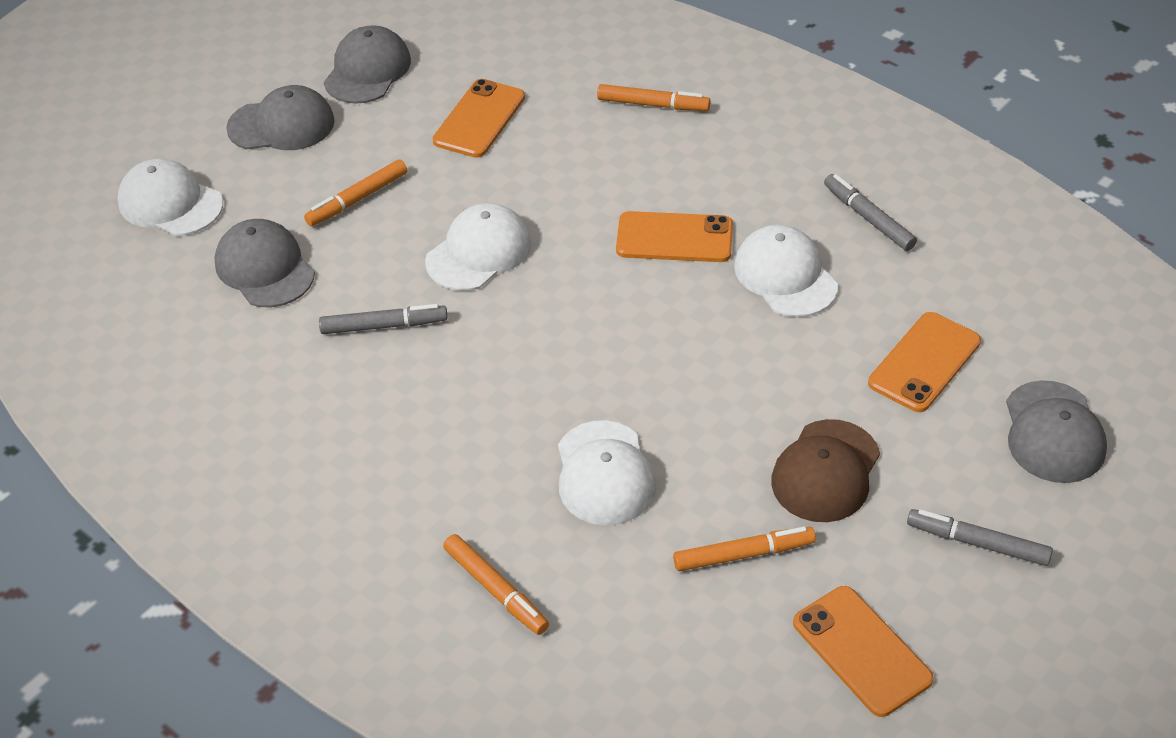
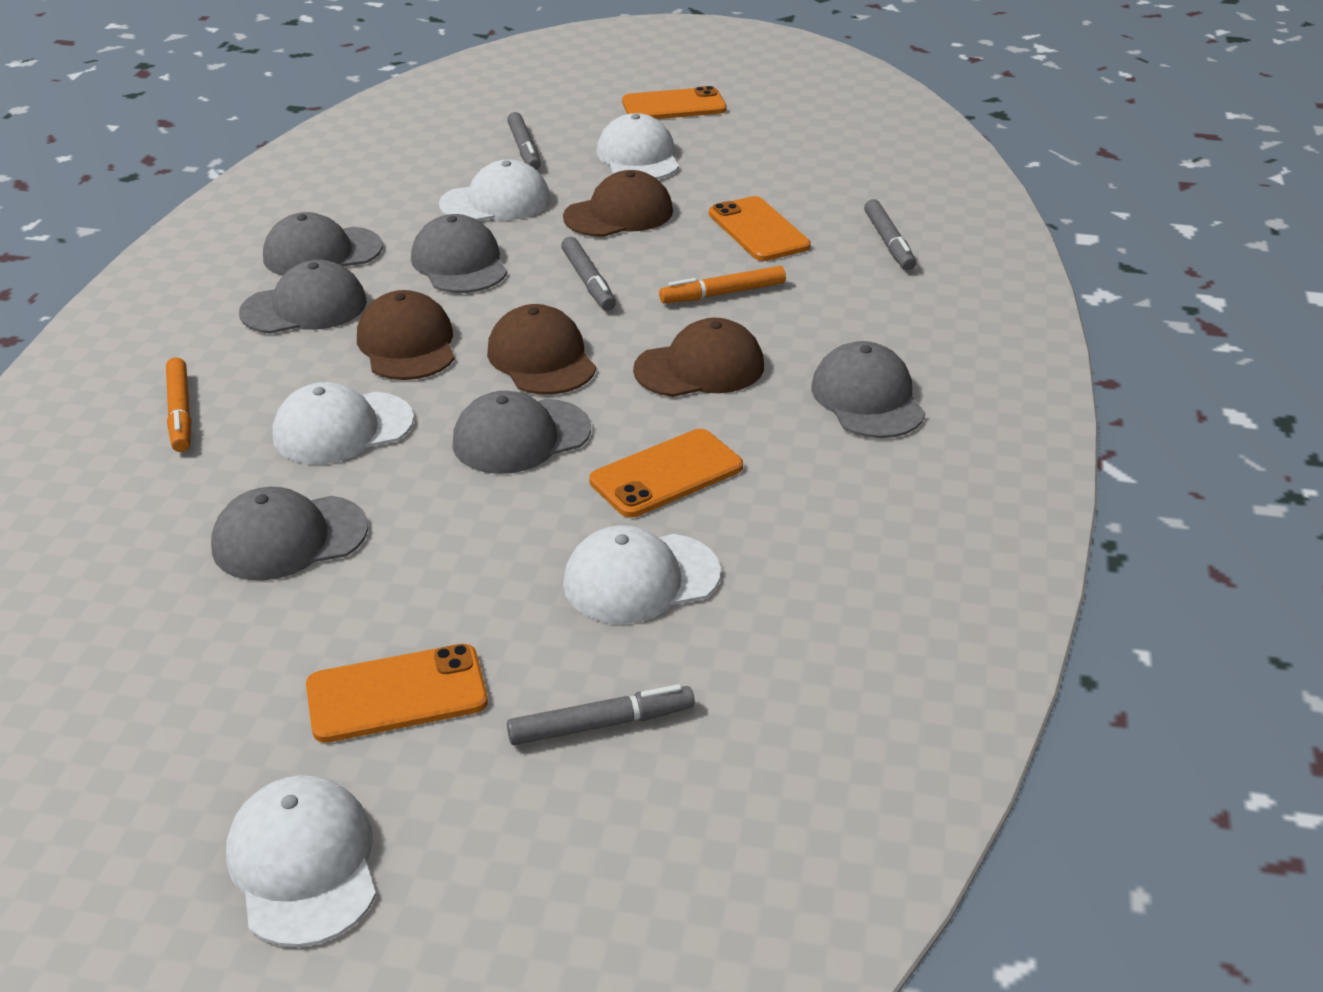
brown cap: 1 -> 4
grey cap: 4 -> 6
grey marker: 3 -> 4
orange marker: 4 -> 2
white cap: 4 -> 5

